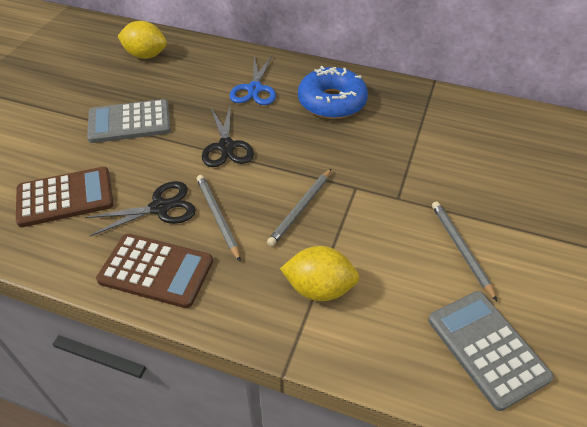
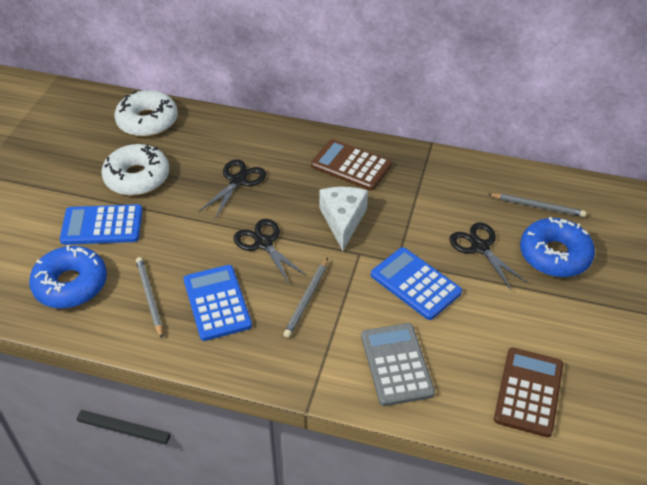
black scissors: 2 -> 3
blue calculator: 0 -> 3
blue donut: 1 -> 2
blue scissors: 1 -> 0
grey calculator: 2 -> 1
white cheese: 0 -> 1
white donut: 0 -> 2
yellow lemon: 2 -> 0

